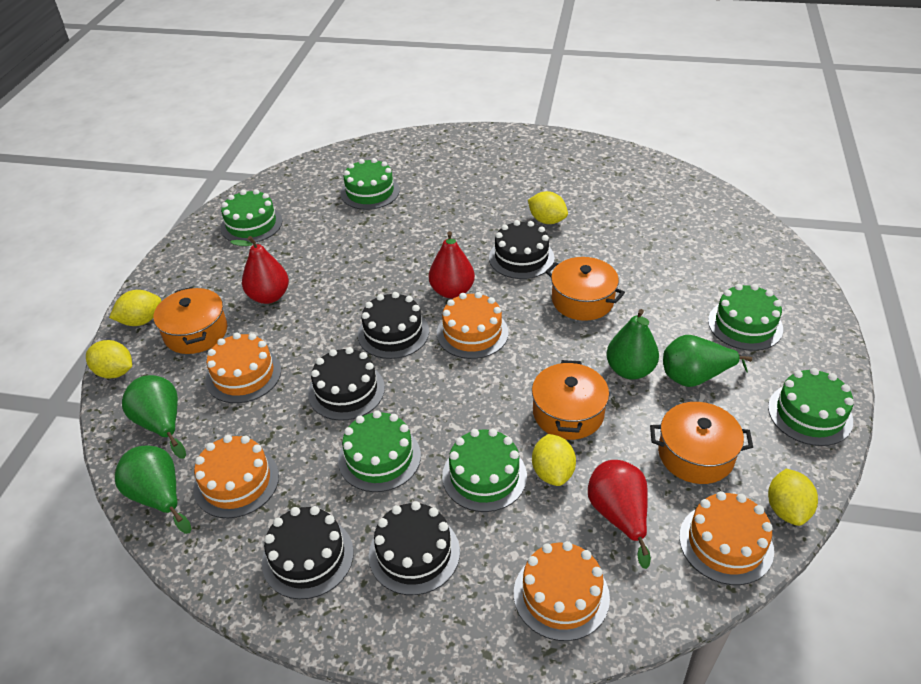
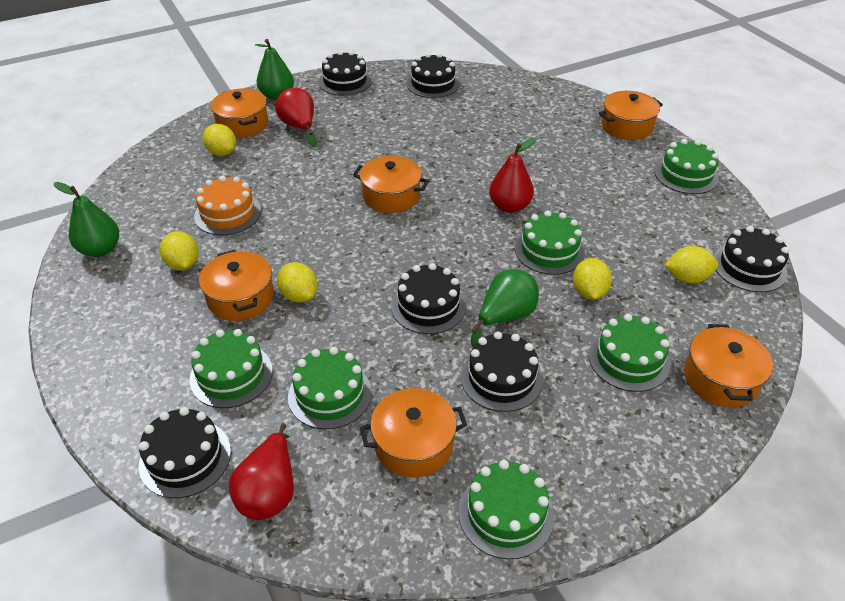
black cake: 5 -> 6
green pear: 4 -> 3
orange cake: 5 -> 1
orange pot: 4 -> 6

